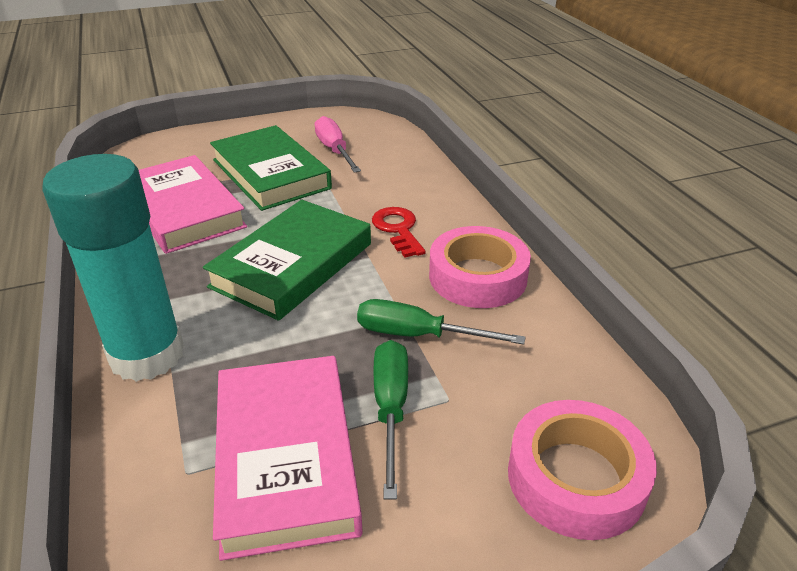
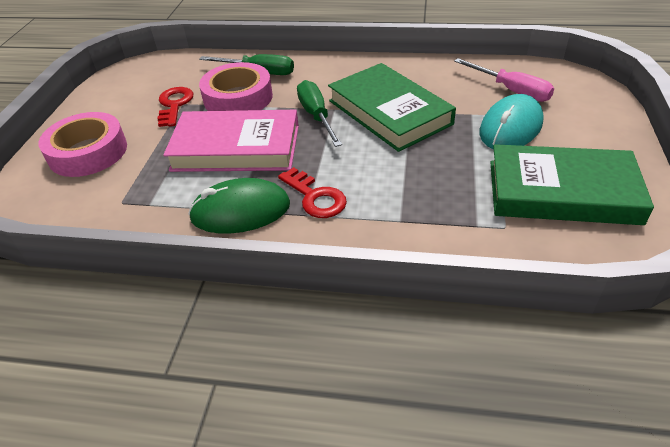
green mouse: 0 -> 1
pink book: 2 -> 1
red key: 1 -> 2
turquoise glue stick: 1 -> 0
turquoise mouse: 0 -> 1

